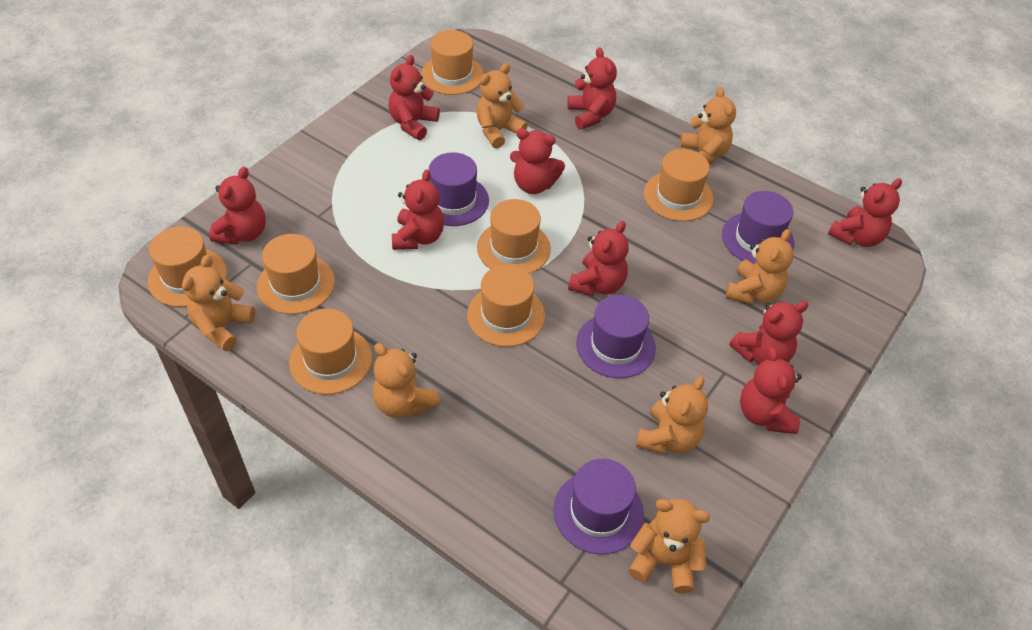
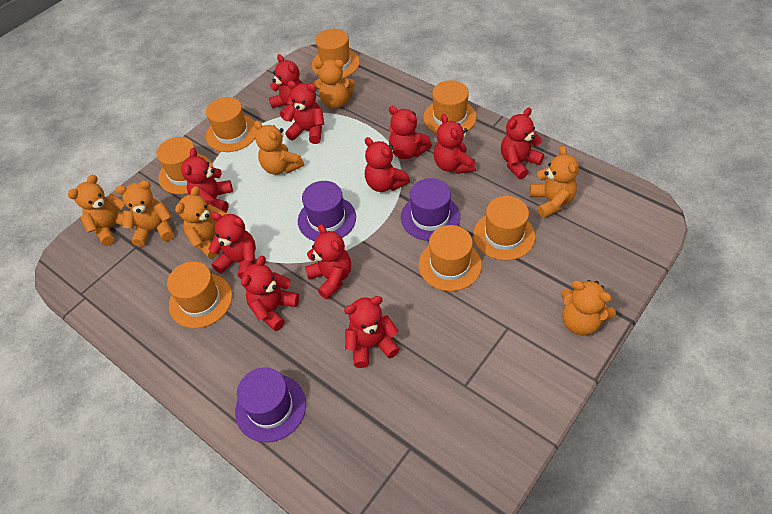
purple hat: 4 -> 3
red teddy bear: 9 -> 11

